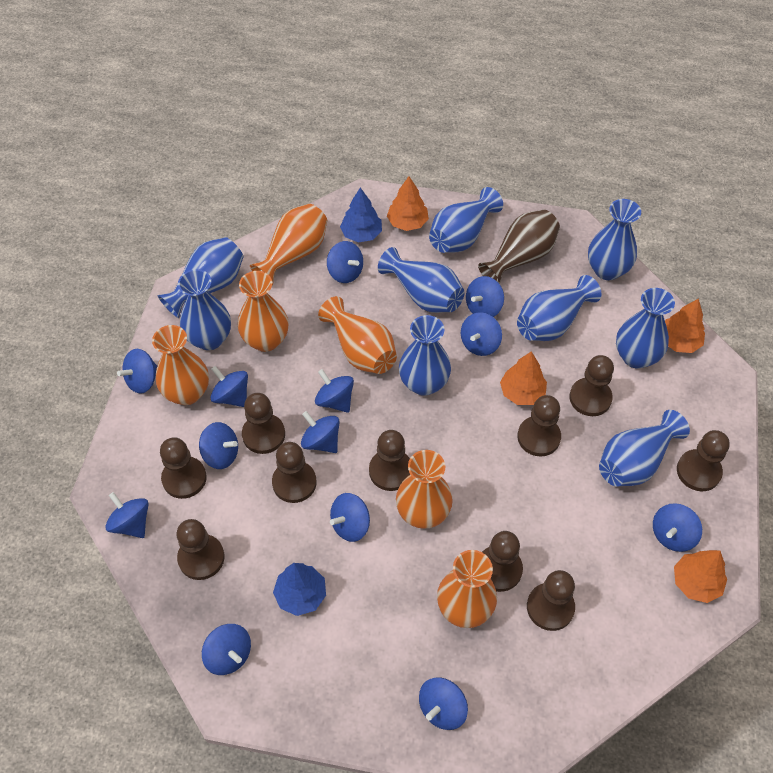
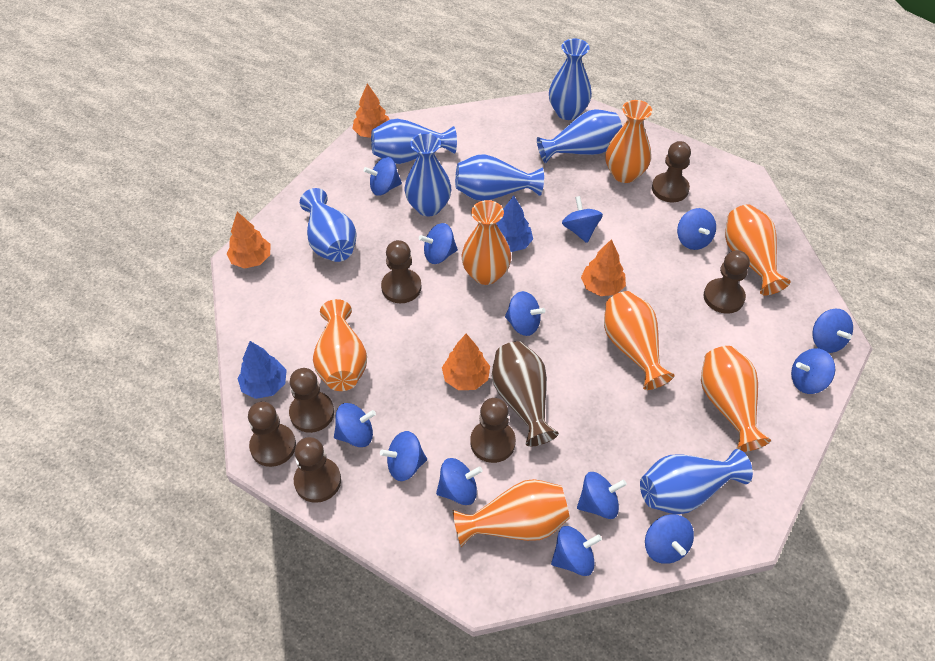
blue vase: 9 -> 7
brown pawn: 10 -> 7
orange vase: 6 -> 7

